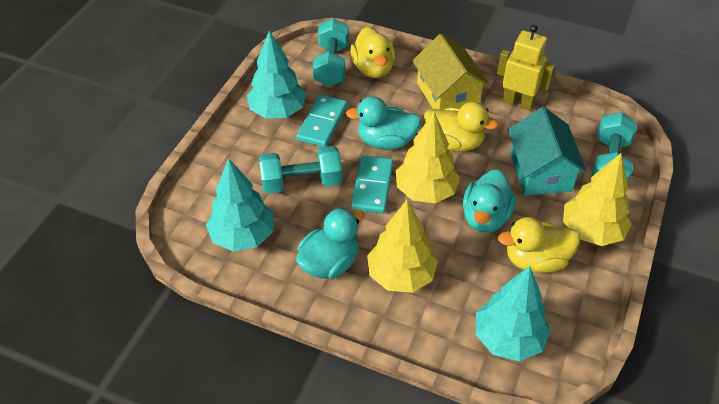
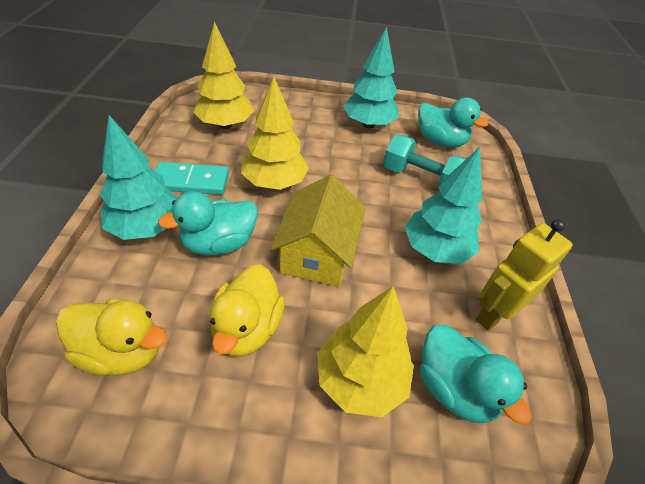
turquoise domino: 2 -> 1
turquoise dumbbell: 3 -> 1
turquoise house: 1 -> 0
yellow duck: 3 -> 2

